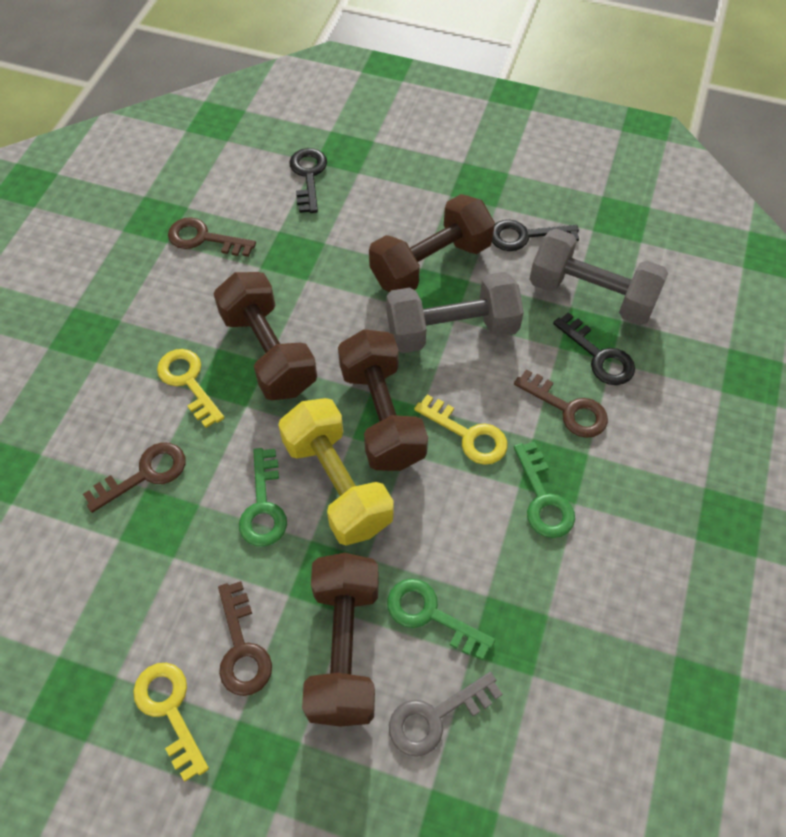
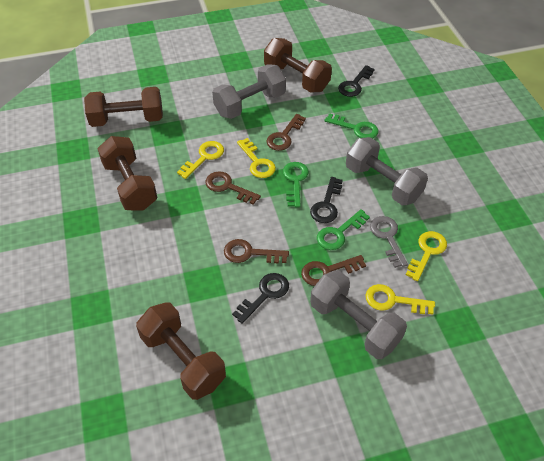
grey dumbbell: 2 -> 3
yellow dumbbell: 1 -> 0
yellow key: 3 -> 4

